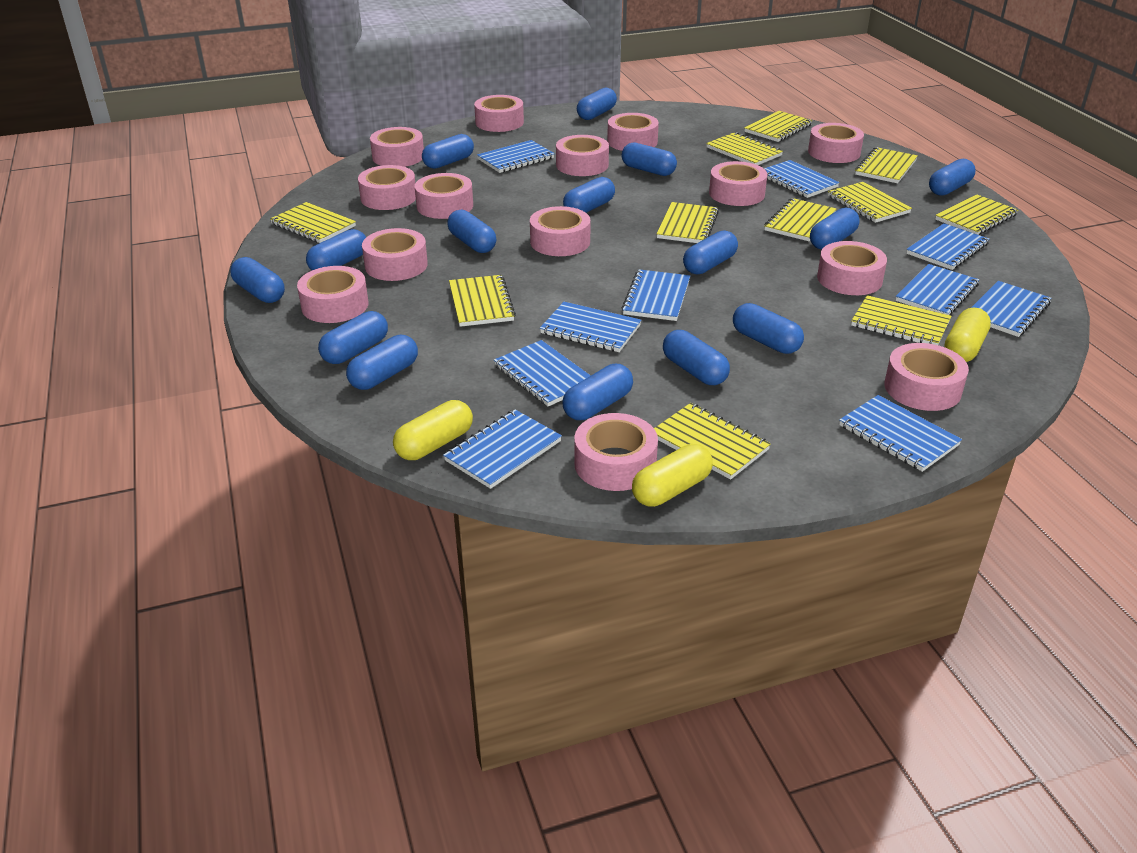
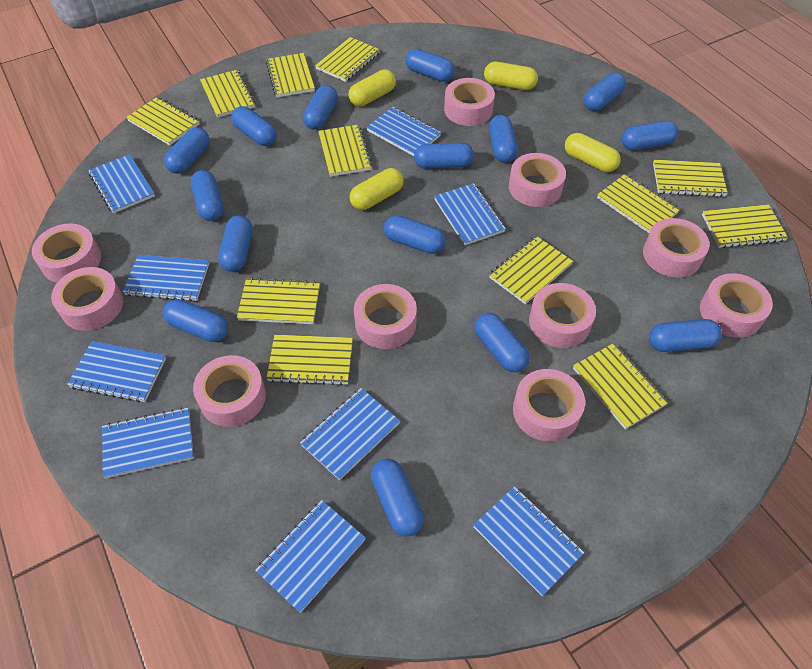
blue notebook: 10 -> 9
pink tape: 14 -> 10
yellow capsule: 3 -> 4
yellow notebook: 11 -> 12

